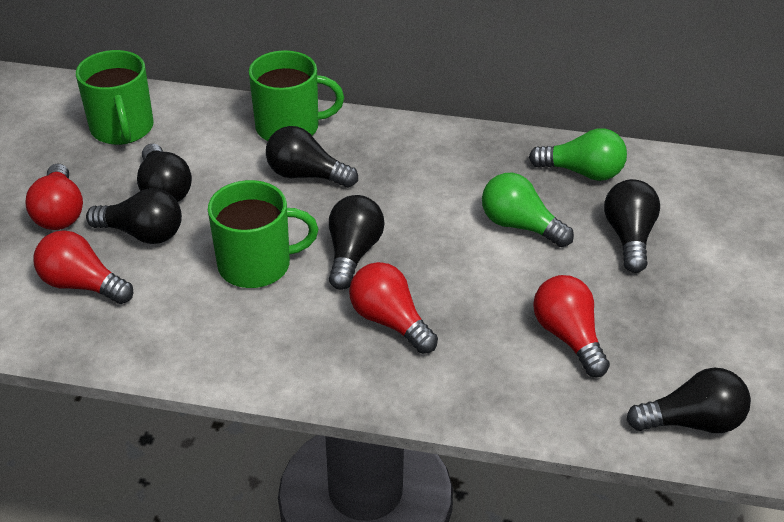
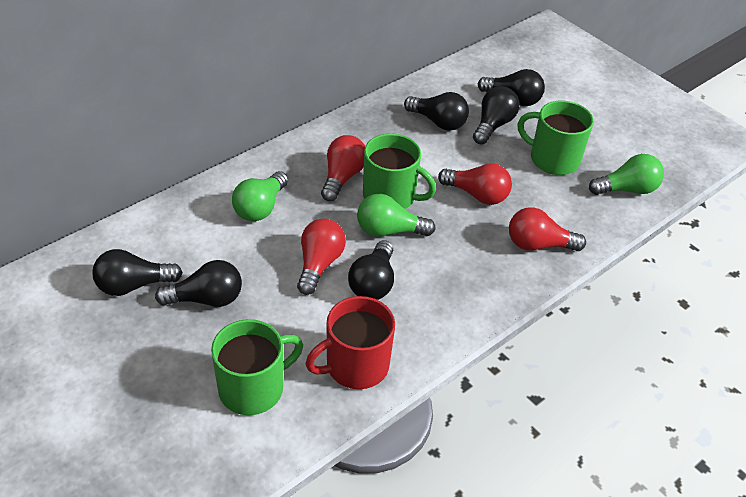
green light bulb: 2 -> 3
red mug: 0 -> 1

